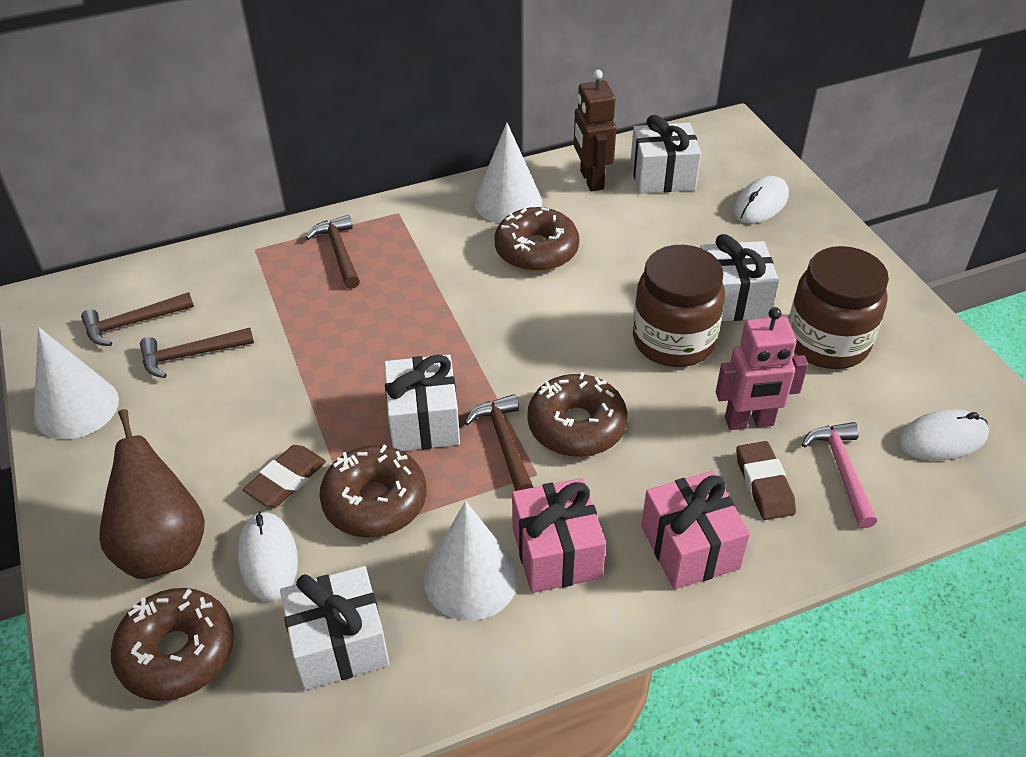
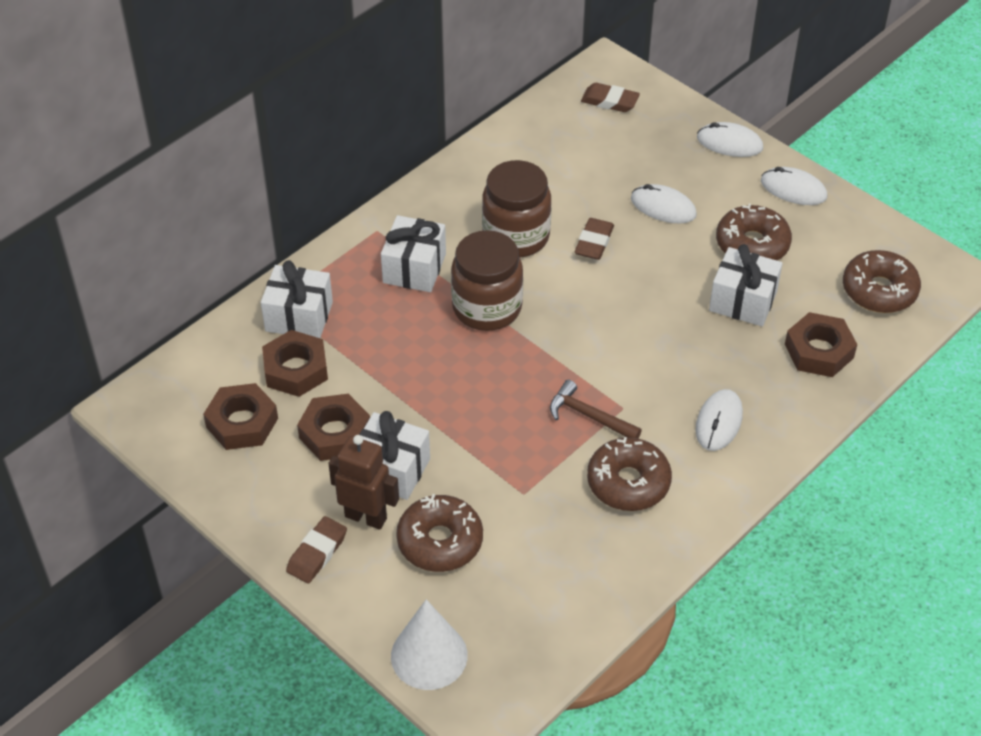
brown eraser: 2 -> 3
brown hammer: 4 -> 1
brown nut: 0 -> 4
brown pear: 1 -> 0
pink gift: 2 -> 0
pink hammer: 1 -> 0
pink robot: 1 -> 0
white cone: 3 -> 1
white mouse: 3 -> 4

